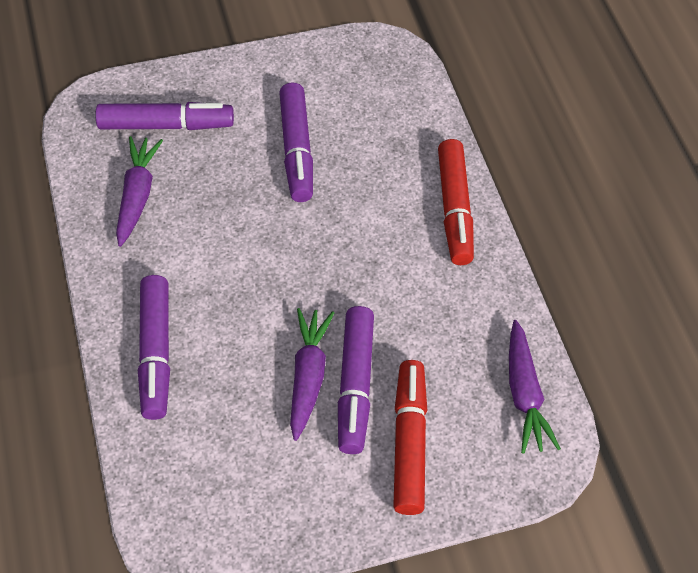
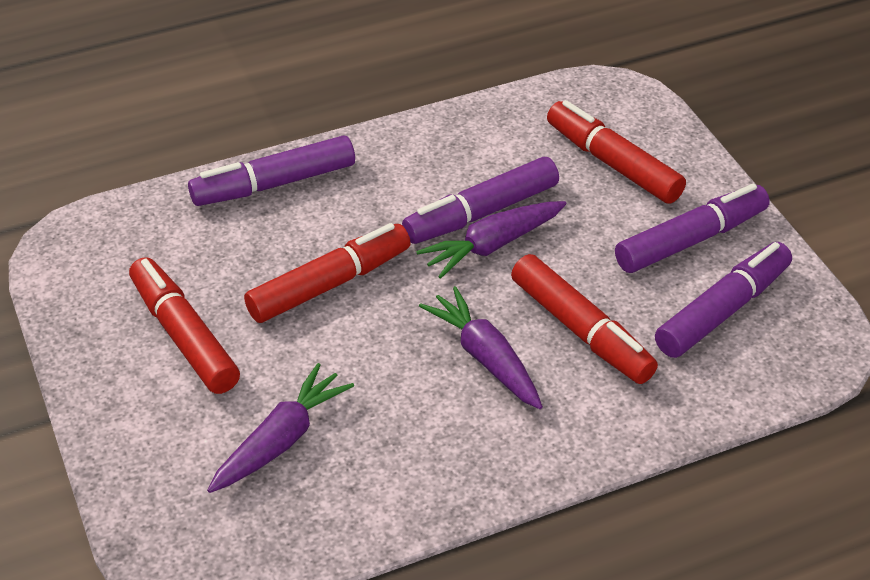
red marker: 2 -> 4

